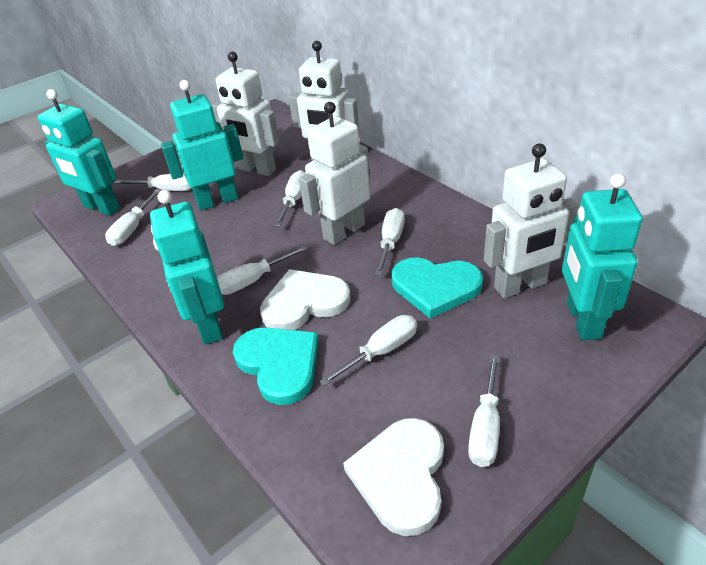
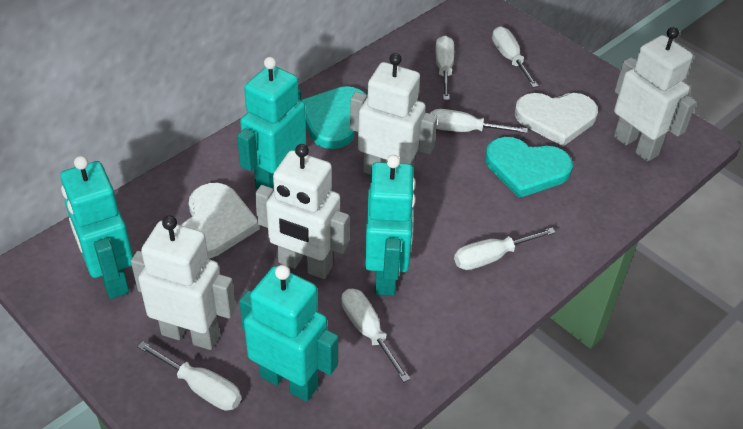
white screwdriver: 7 -> 6

